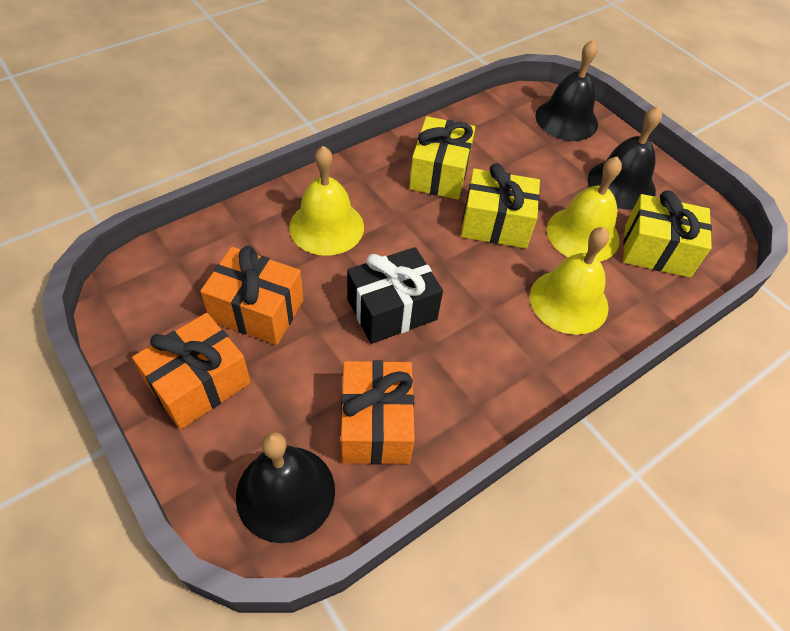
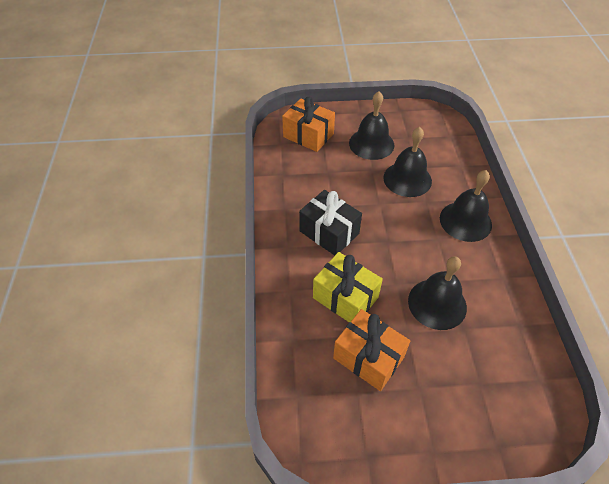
black bell: 3 -> 4
orange gift: 3 -> 2
yellow bell: 3 -> 0
yellow gift: 3 -> 1

